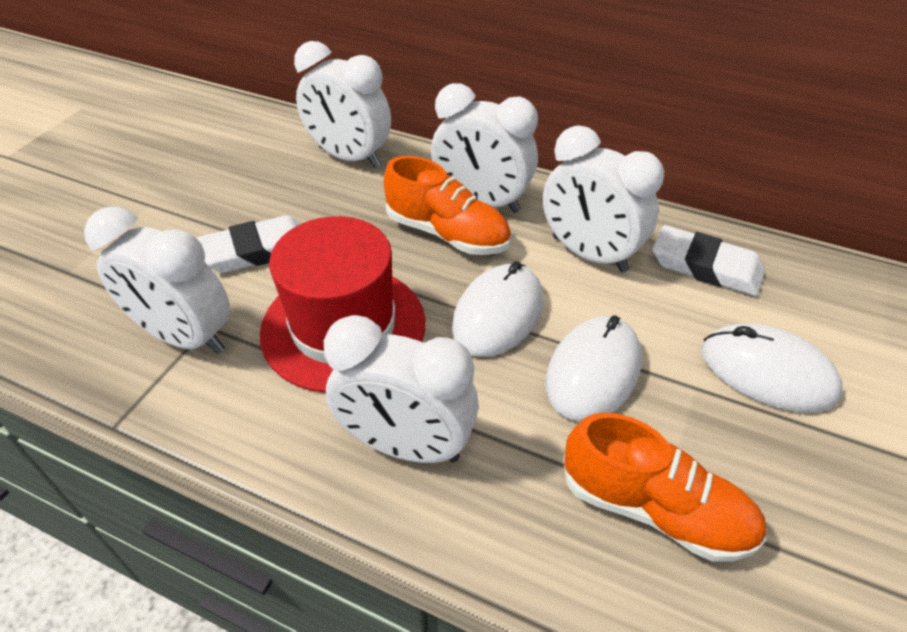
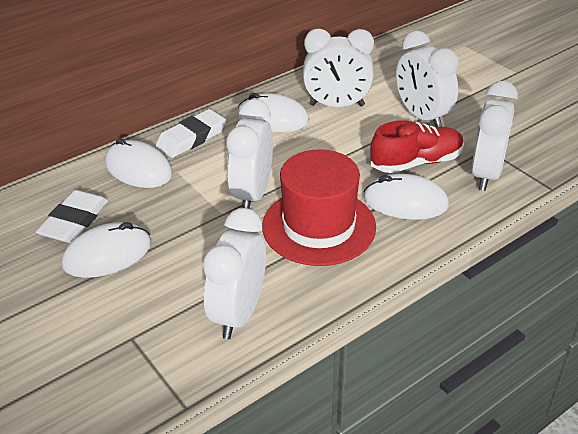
orange shoe: 2 -> 0
red shoe: 0 -> 1
white mouse: 3 -> 4

